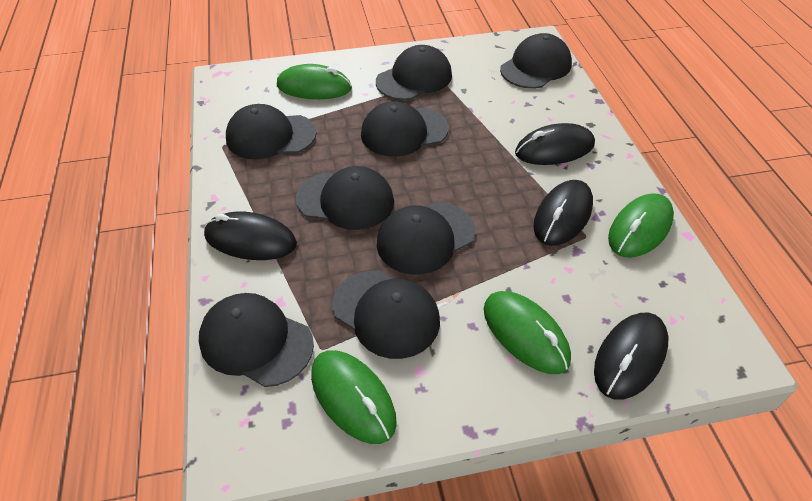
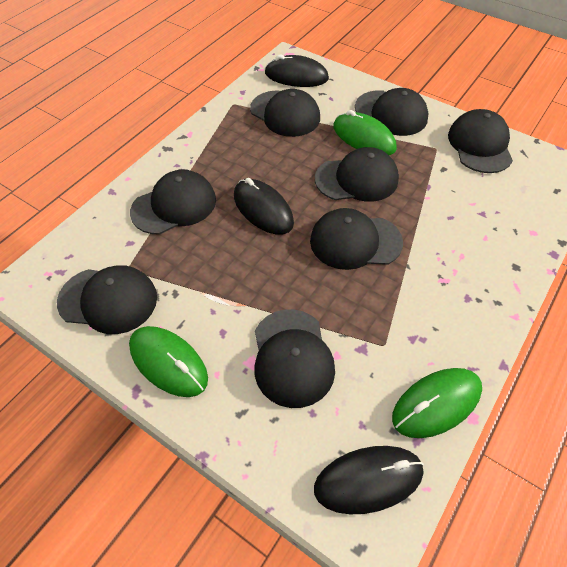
black mouse: 4 -> 3
green mouse: 4 -> 3

